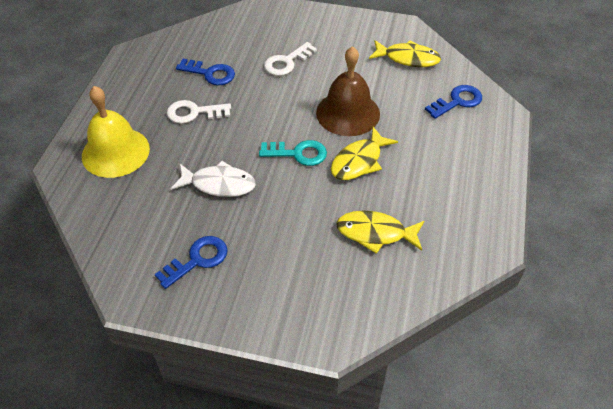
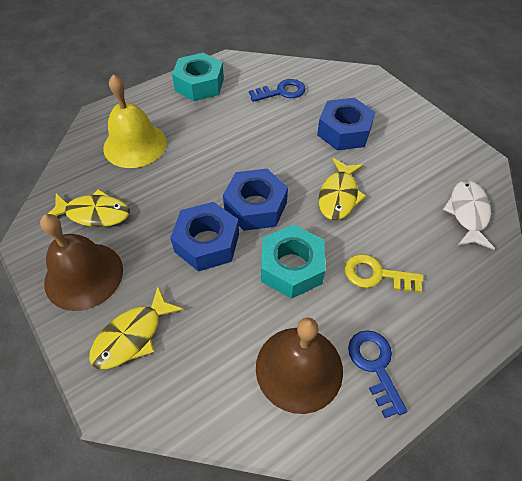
blue key: 3 -> 2
blue nut: 0 -> 3
brown bell: 1 -> 2
turquoise key: 1 -> 0
turquoise nut: 0 -> 2
white key: 2 -> 0
yellow key: 0 -> 1

